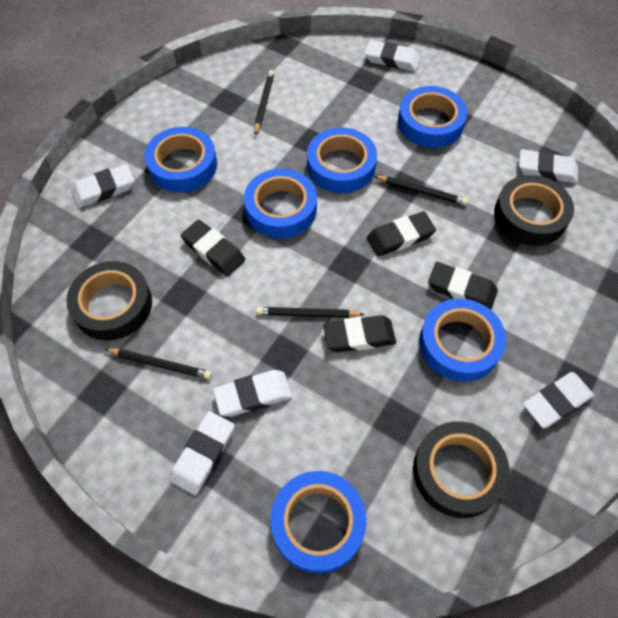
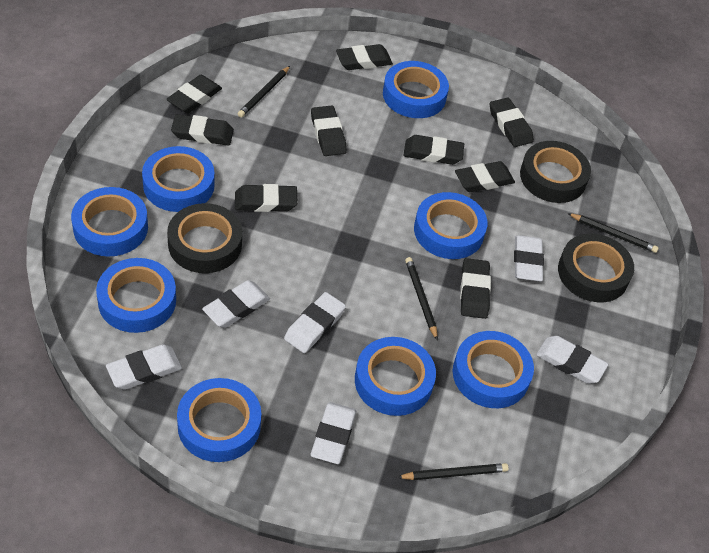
black eraser: 4 -> 9
blue tape: 6 -> 8

